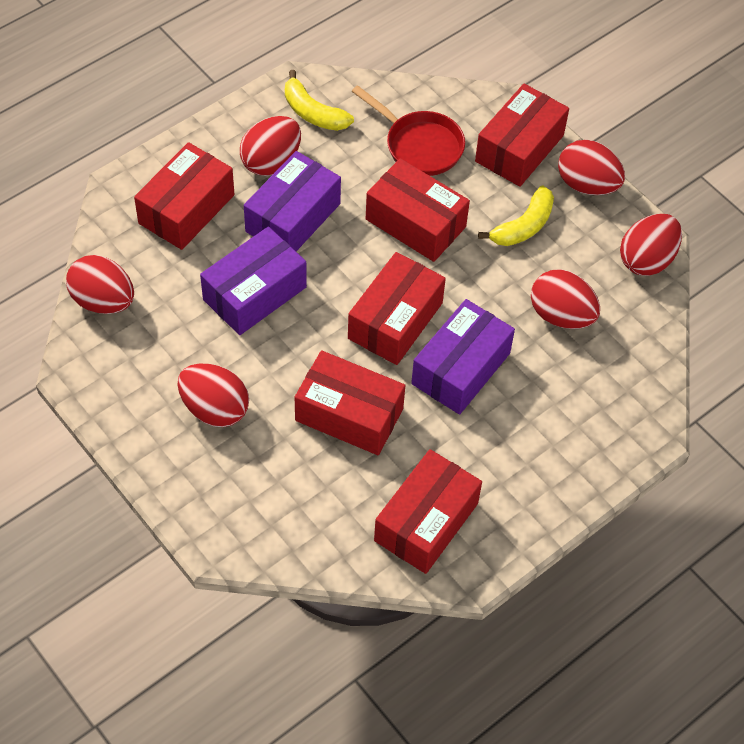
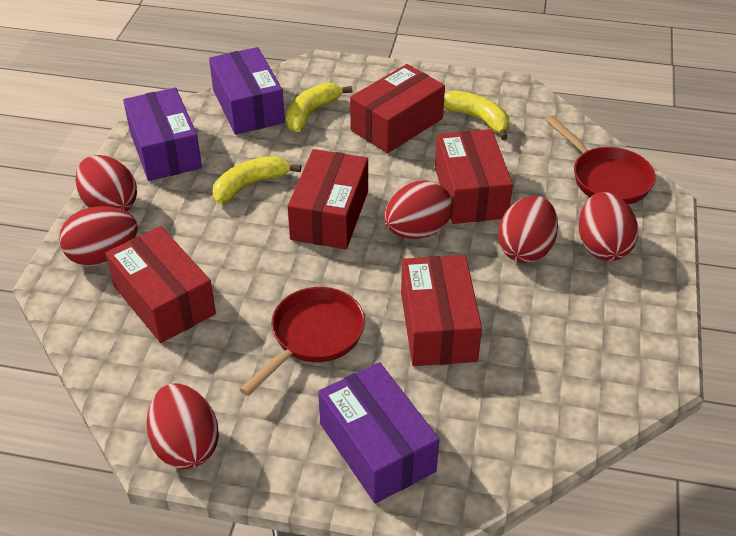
red box: 6 -> 5
red pan: 1 -> 2
yellow banana: 2 -> 3

